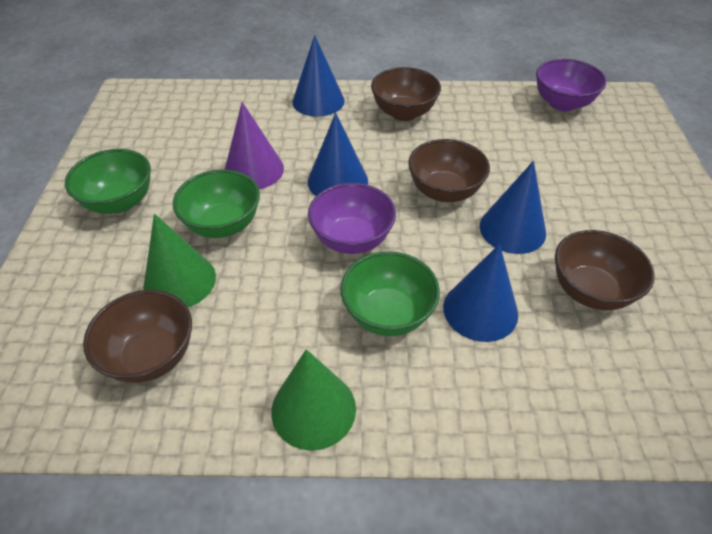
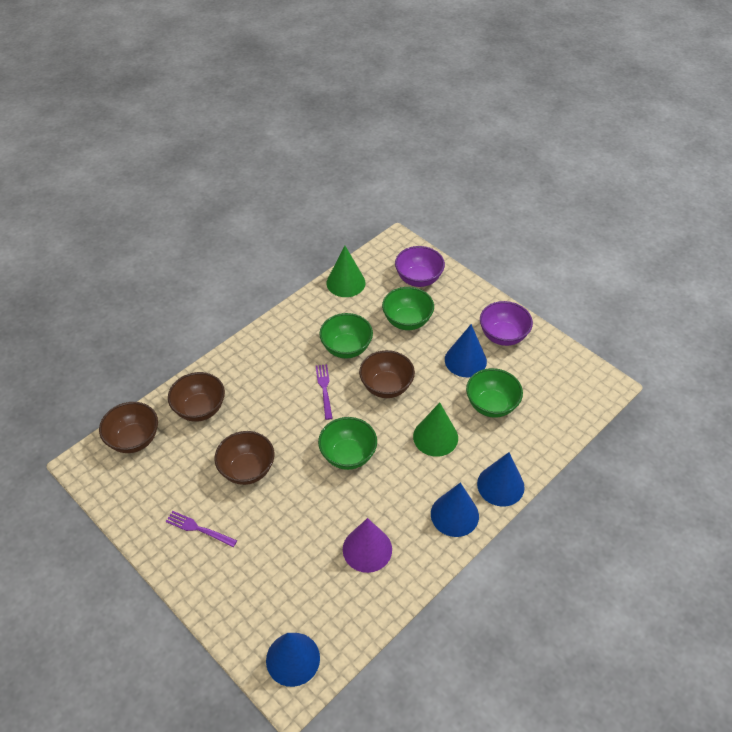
green bowl: 3 -> 4
purple fork: 0 -> 2

